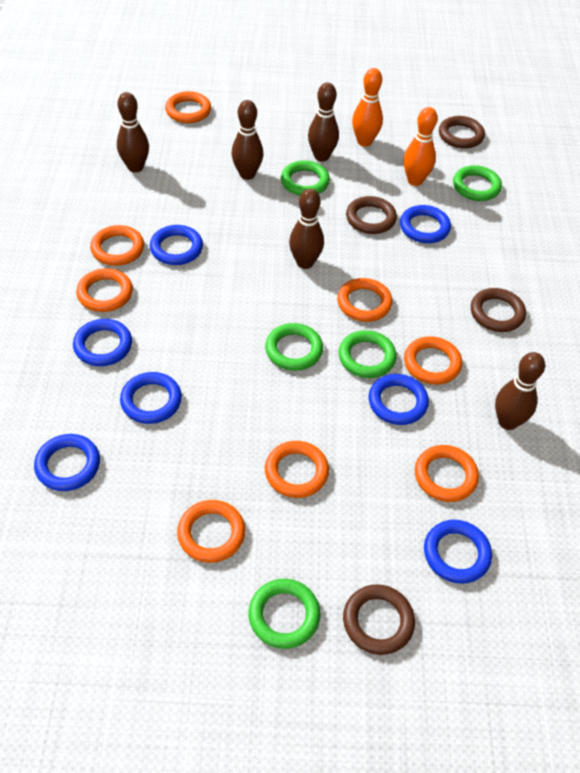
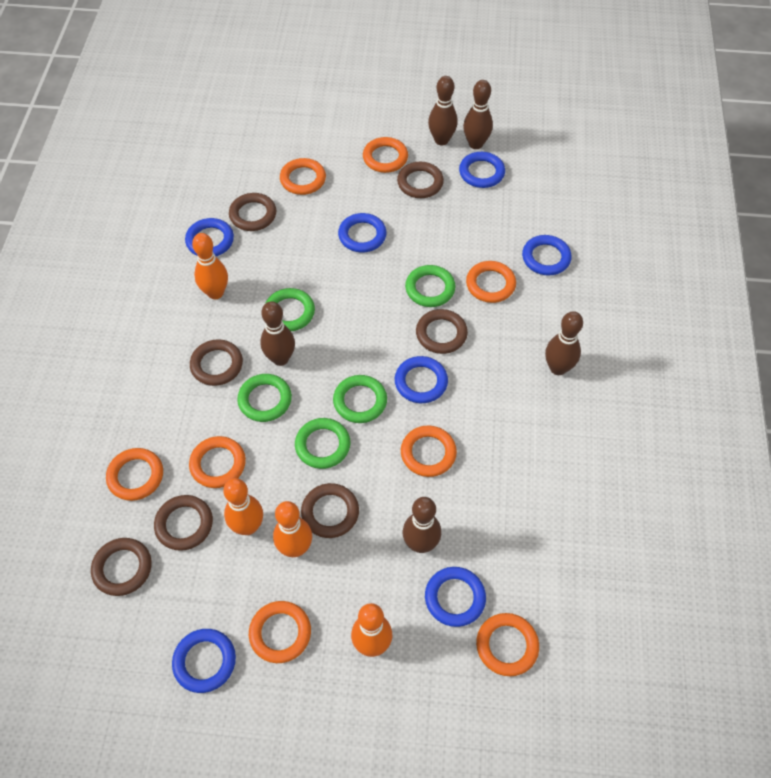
brown ring: 4 -> 7
orange bowling pin: 2 -> 4

